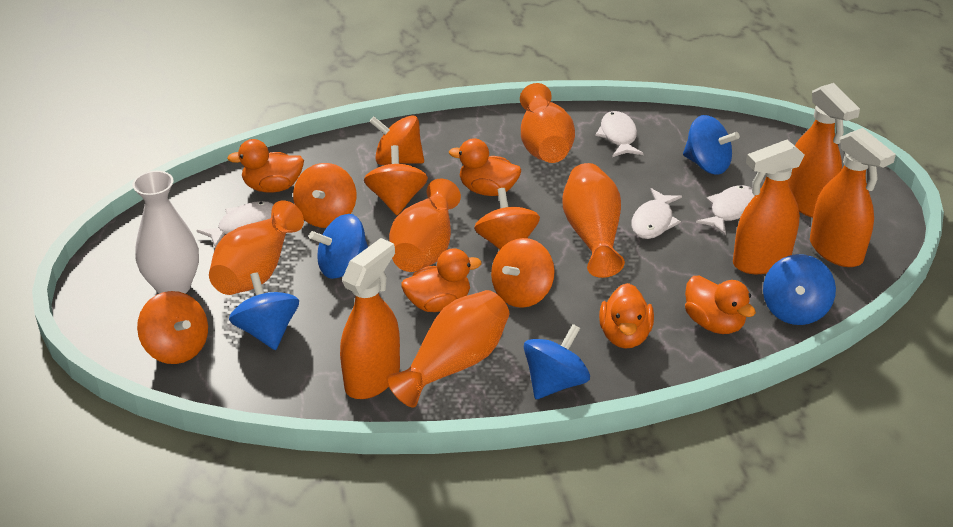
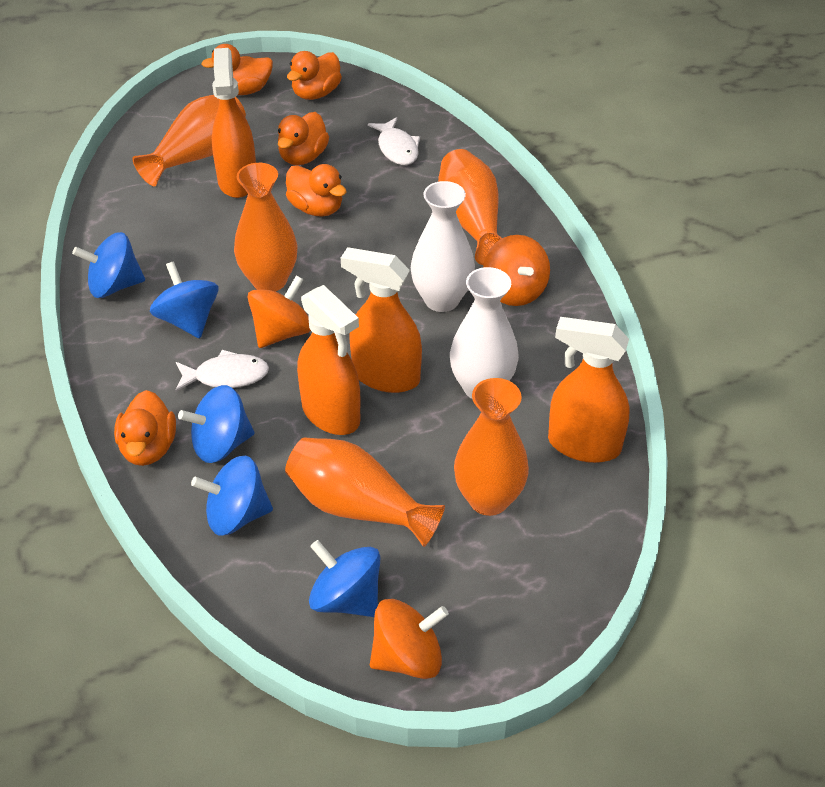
orange spinning top: 6 -> 3
white fish: 4 -> 2
white vase: 1 -> 2

